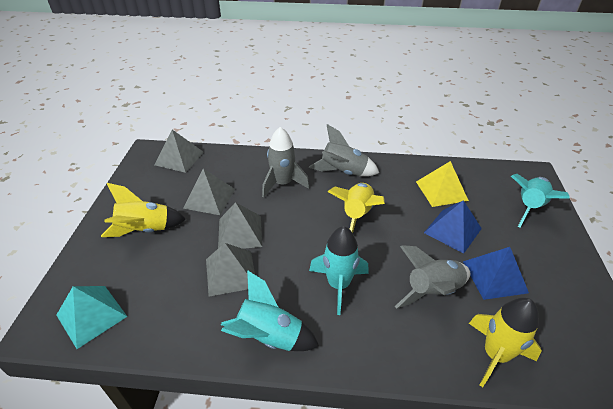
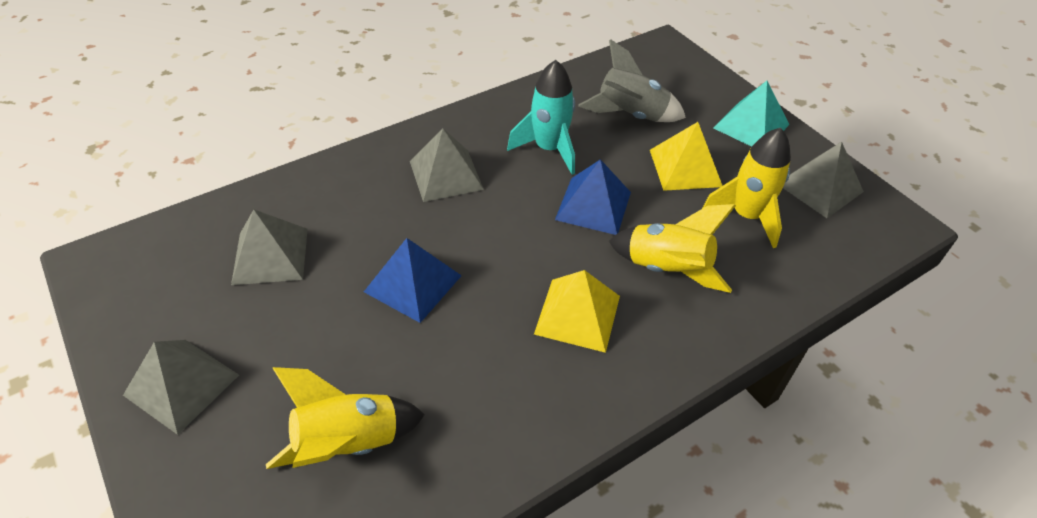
grey rocket: 3 -> 1
turquoise rocket: 3 -> 1
yellow pyramid: 1 -> 2

